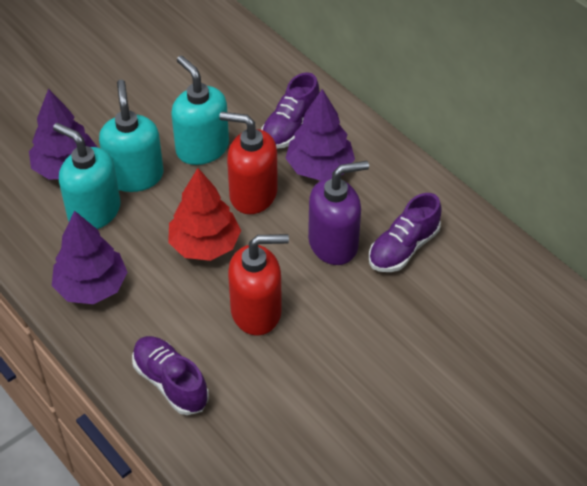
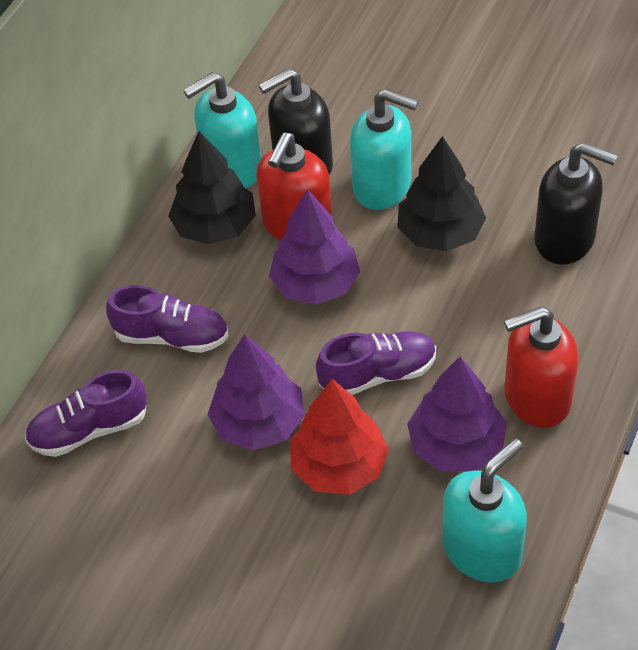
black soap dispenser: 0 -> 2
black tree: 0 -> 2
purple soap dispenser: 1 -> 0

